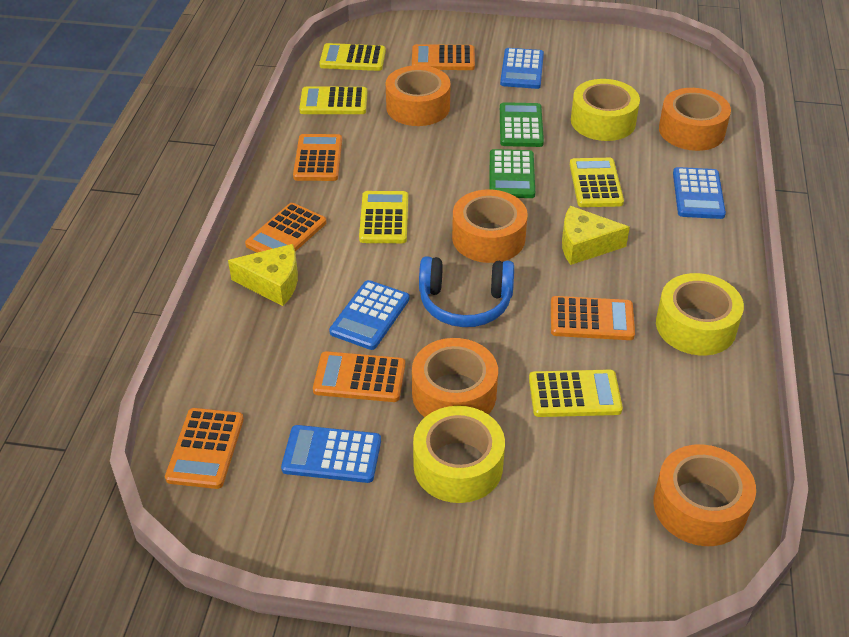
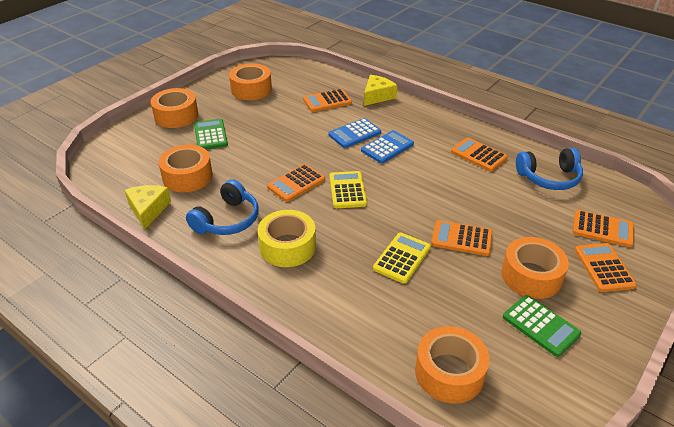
blue calculator: 4 -> 2
blue headphones: 1 -> 2
yellow calculator: 5 -> 2
yellow tape: 3 -> 1

